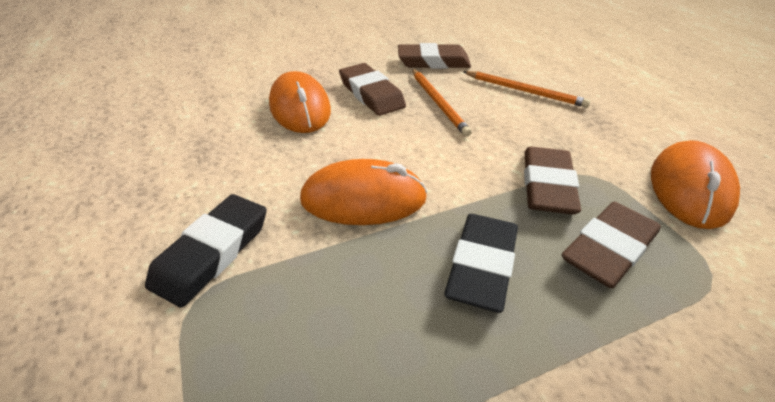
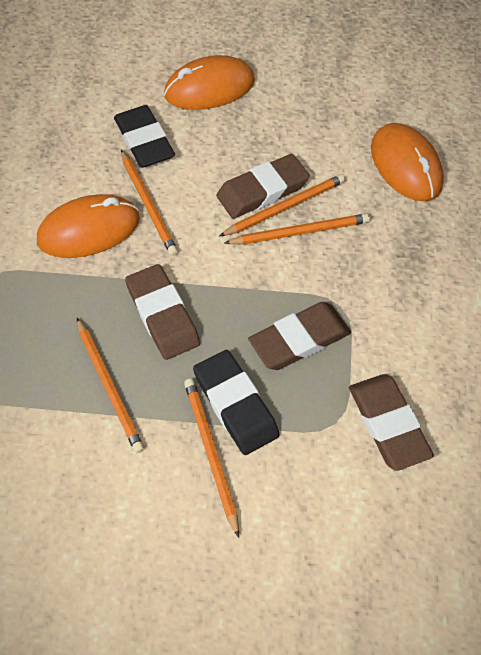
orange pencil: 2 -> 5

